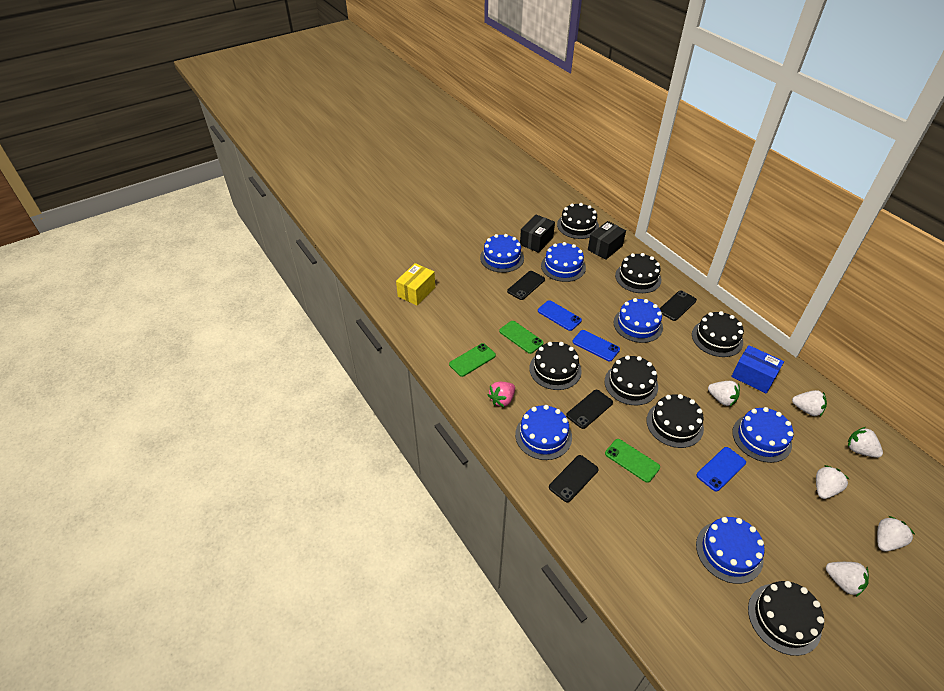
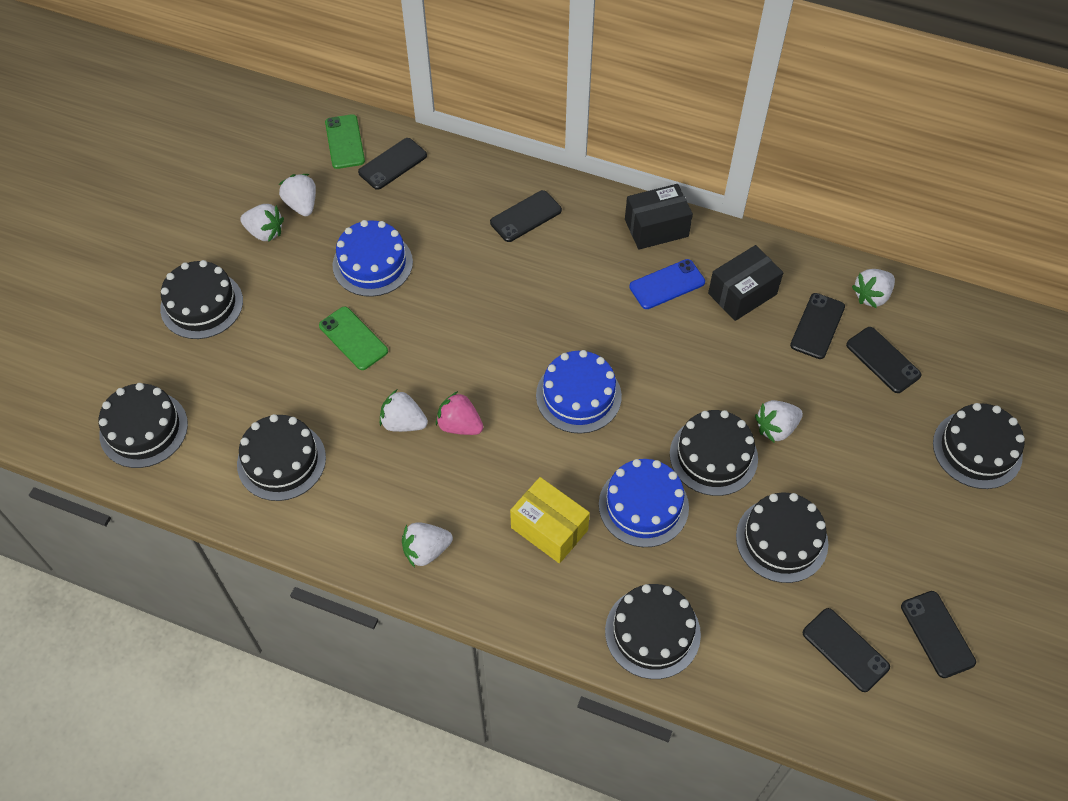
black phone: 4 -> 6
blue box: 1 -> 0
blue cake: 6 -> 3
blue phone: 3 -> 1
green phone: 3 -> 2

